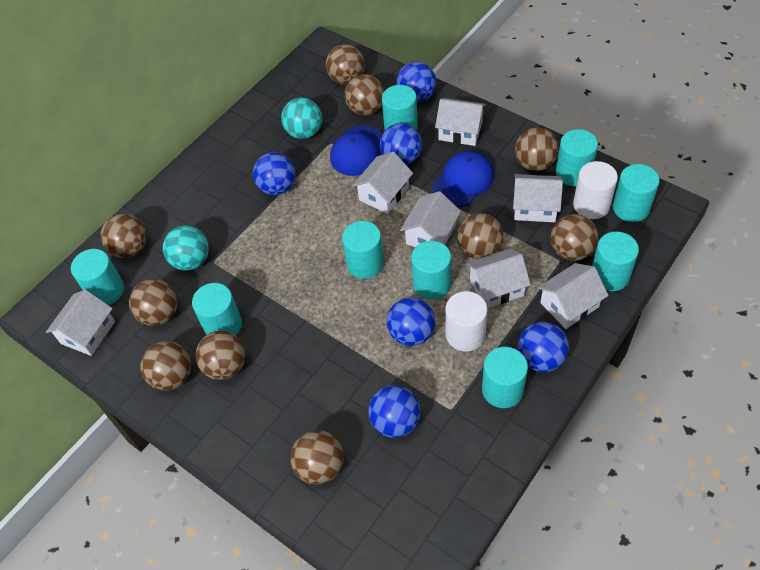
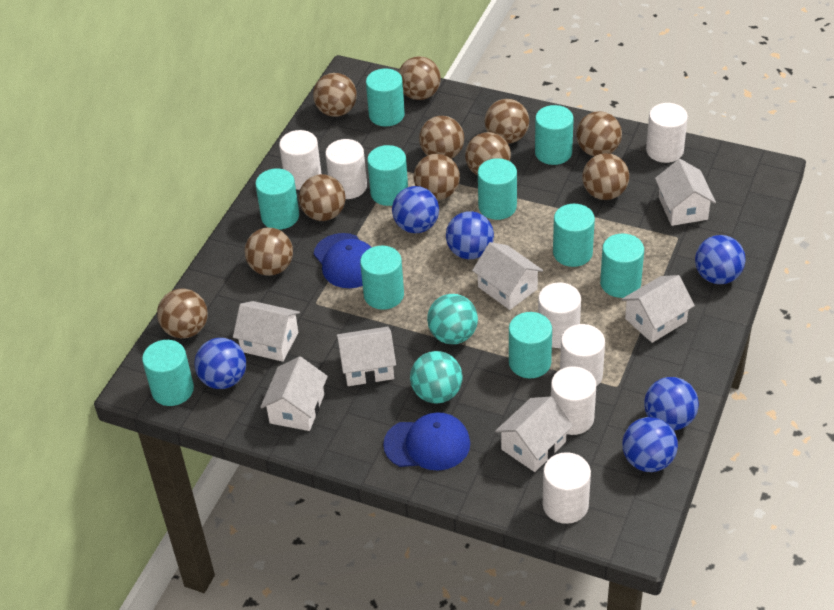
brown ball: 10 -> 11
turquoise cylinder: 9 -> 10
white cylinder: 2 -> 7

